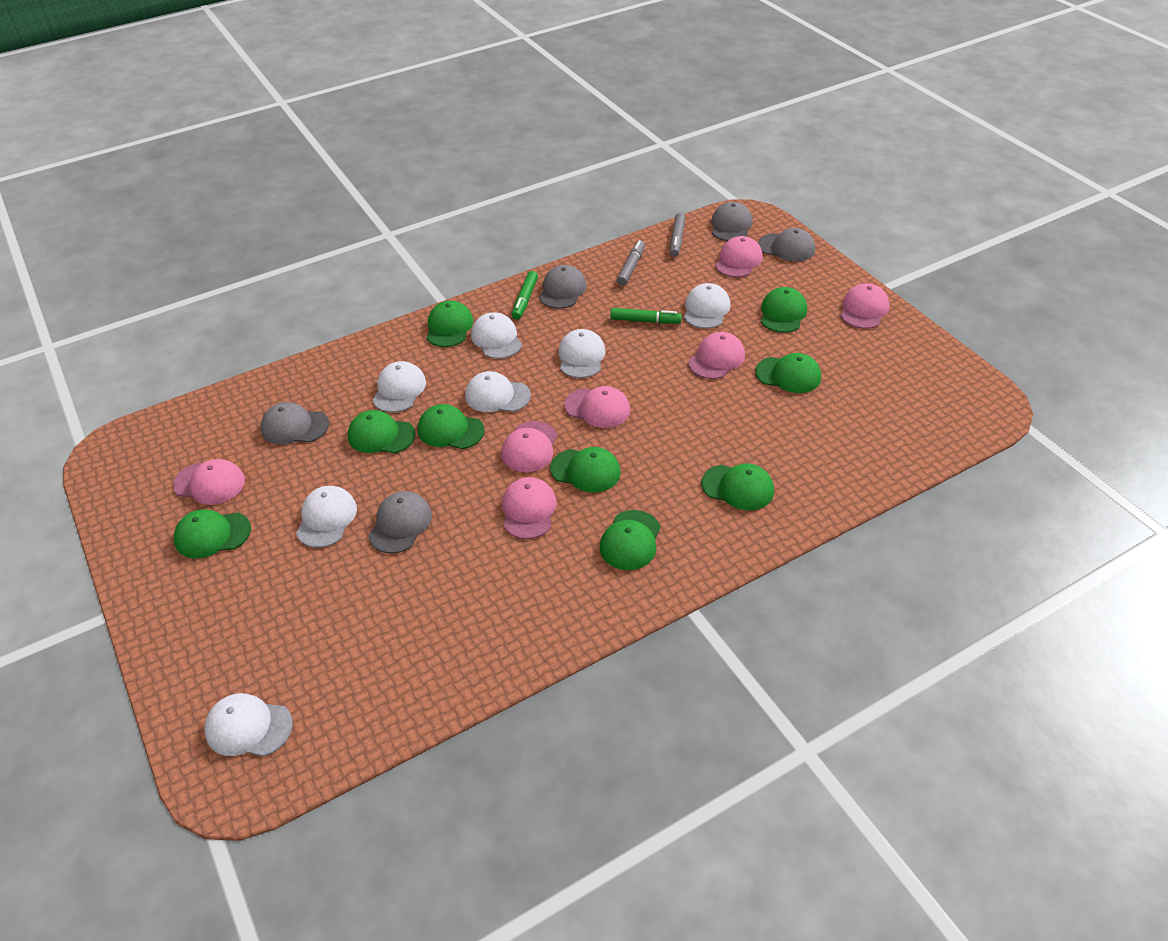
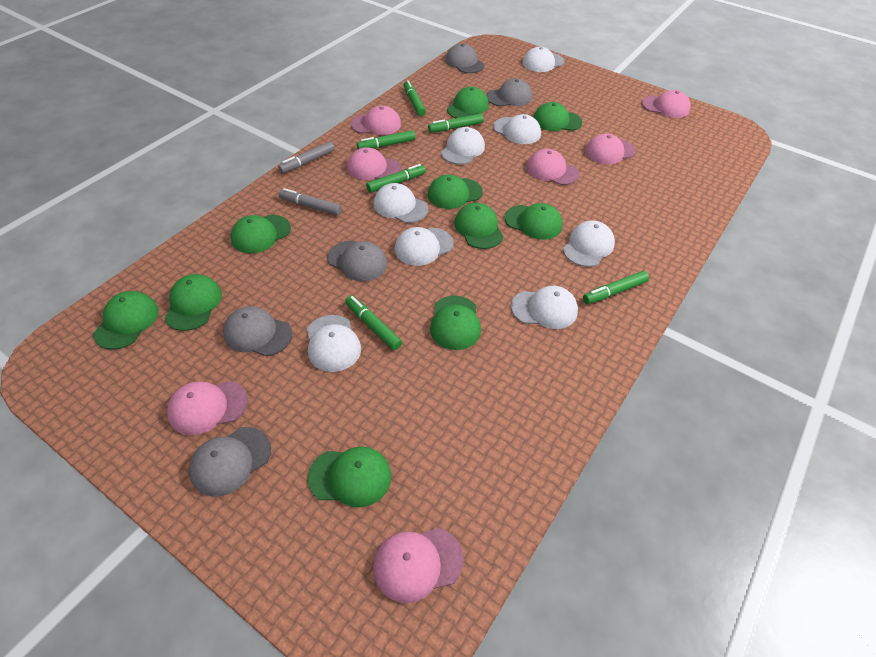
green cap: 9 -> 10
green marker: 2 -> 6
white cap: 7 -> 8

